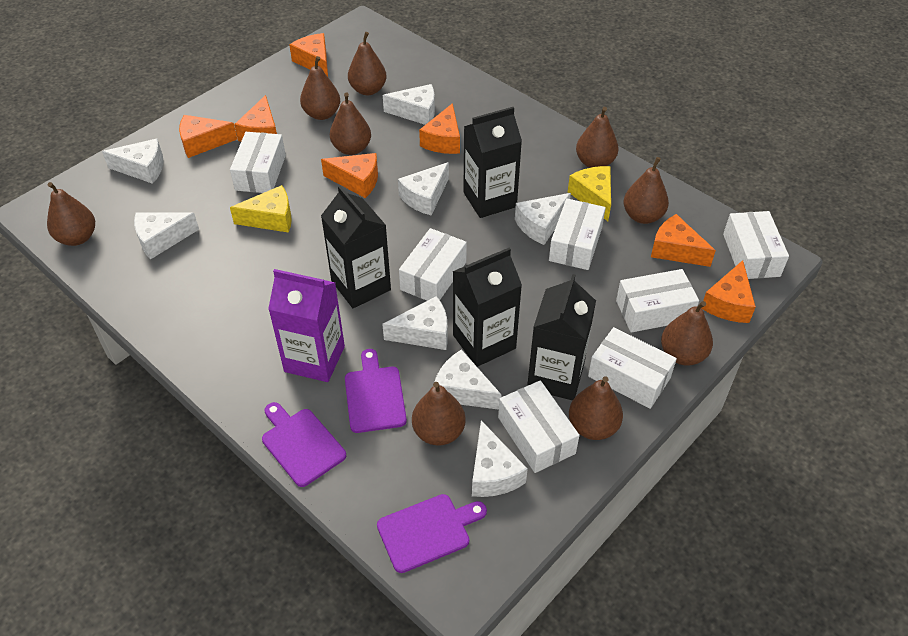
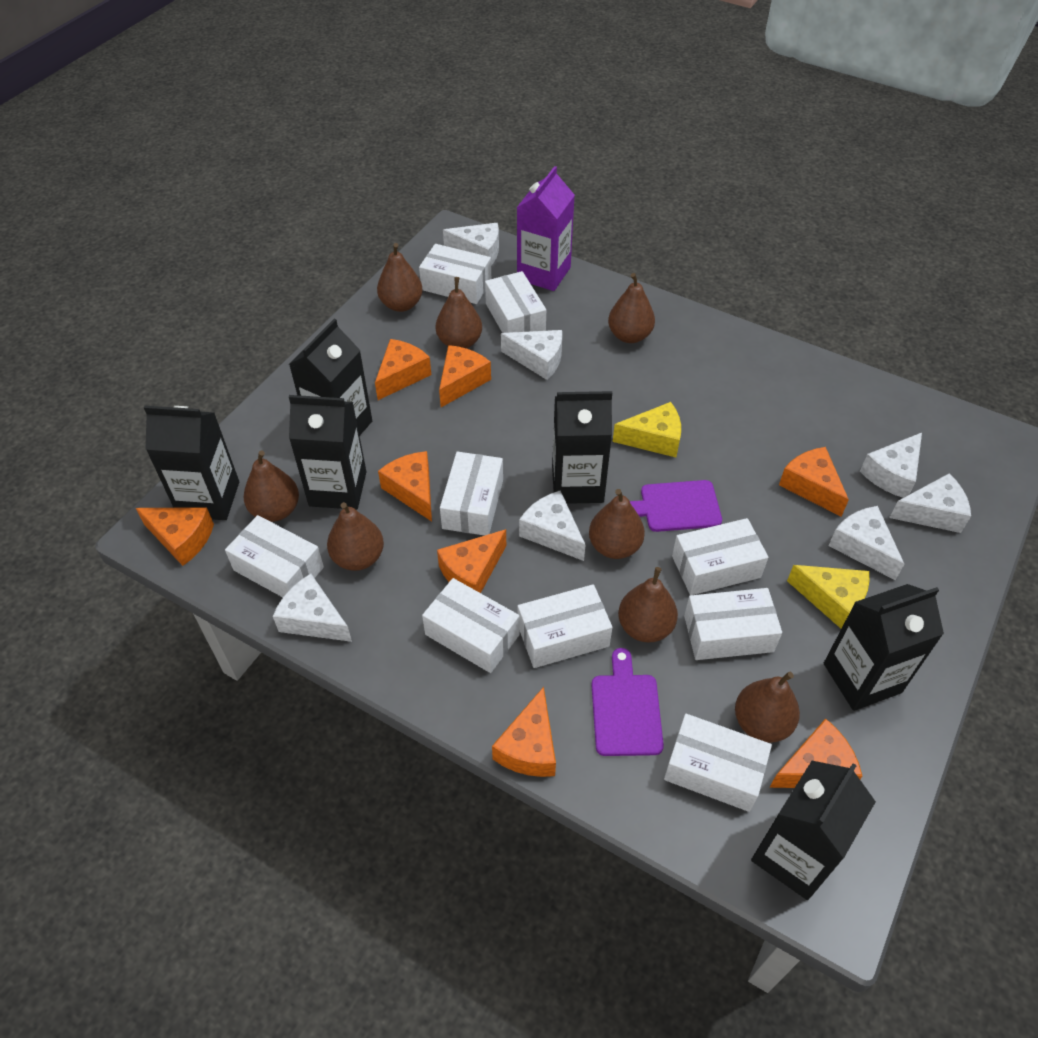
black carton: 4 -> 6
brown pear: 9 -> 8
orange cheese: 7 -> 8
purple cutting board: 3 -> 2
white box: 7 -> 9
white cheese: 8 -> 7

